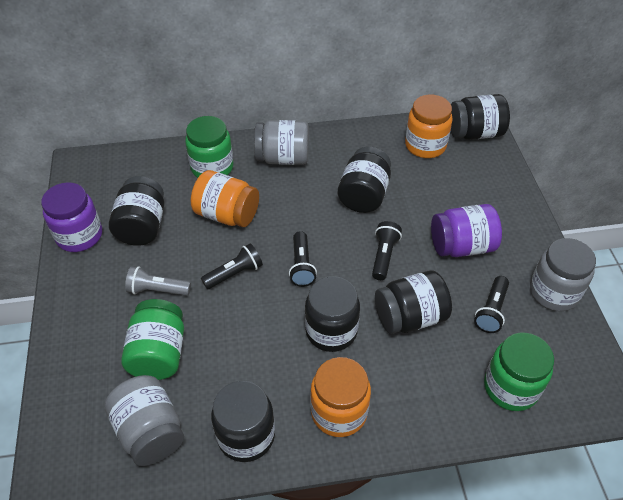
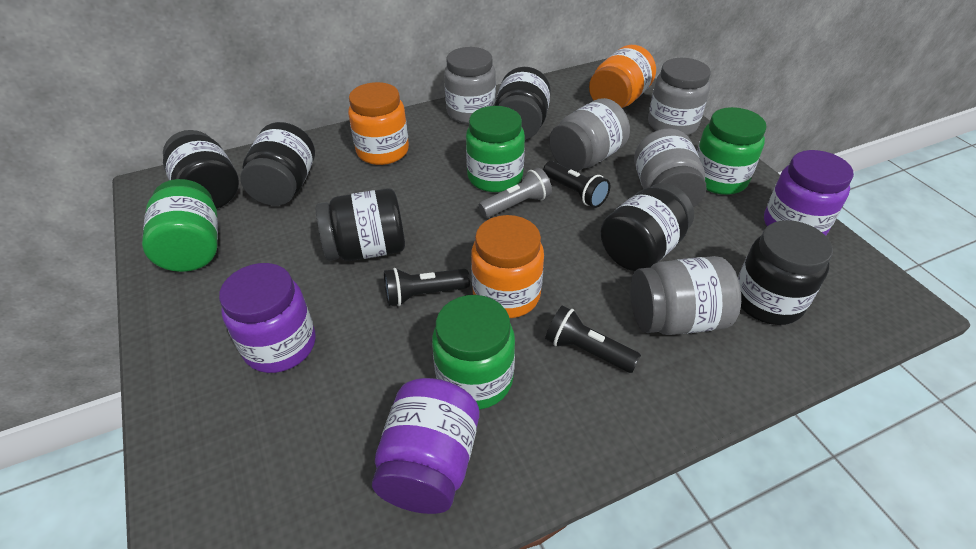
black flashlight: 4 -> 3
green jar: 3 -> 4
grey jar: 3 -> 5
purple jar: 2 -> 3

